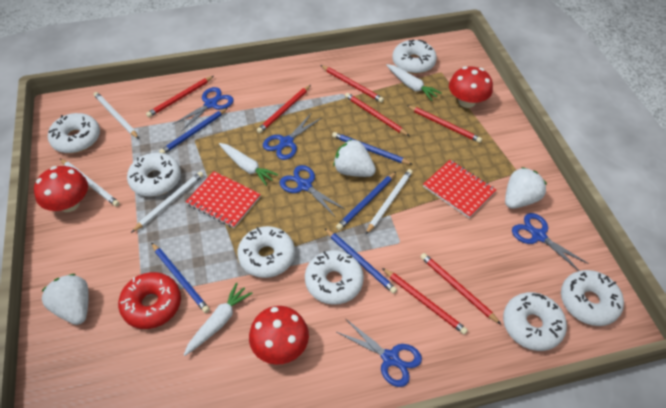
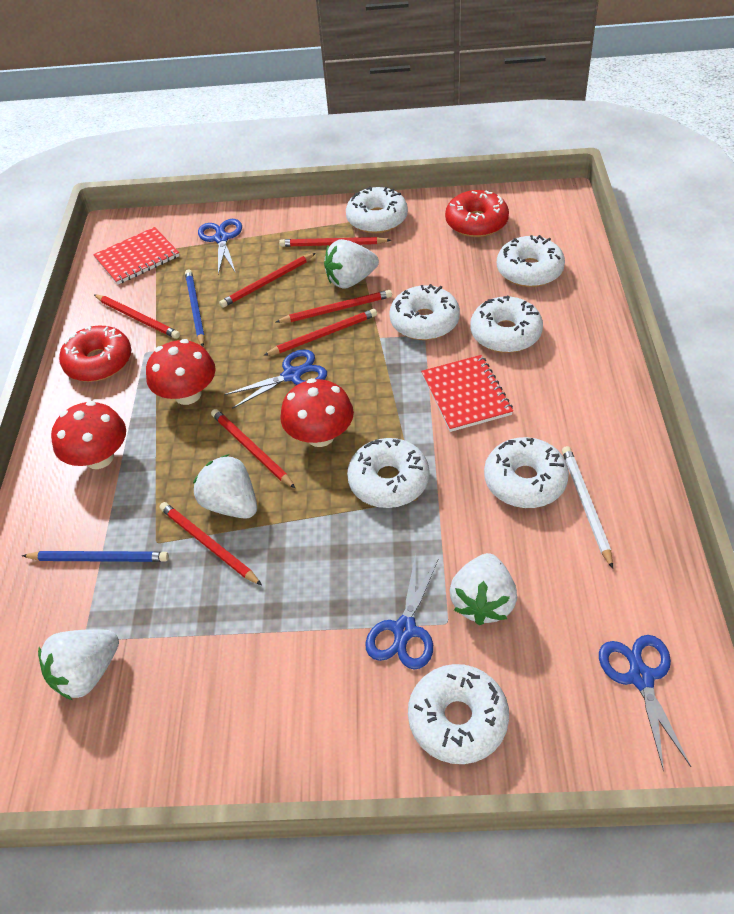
blue pencil: 5 -> 2
blue scissors: 5 -> 4
red donut: 1 -> 2
white carrot: 3 -> 0
white pencil: 4 -> 1
white strawberry: 3 -> 4

